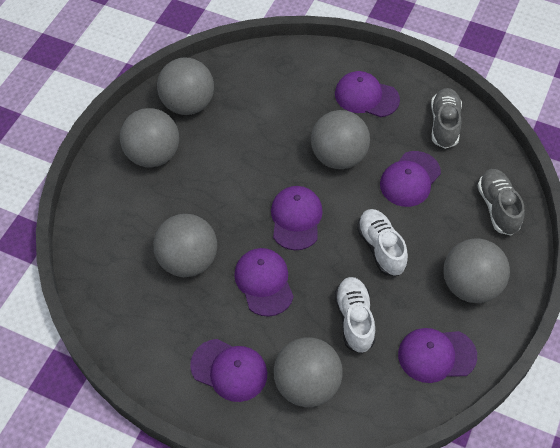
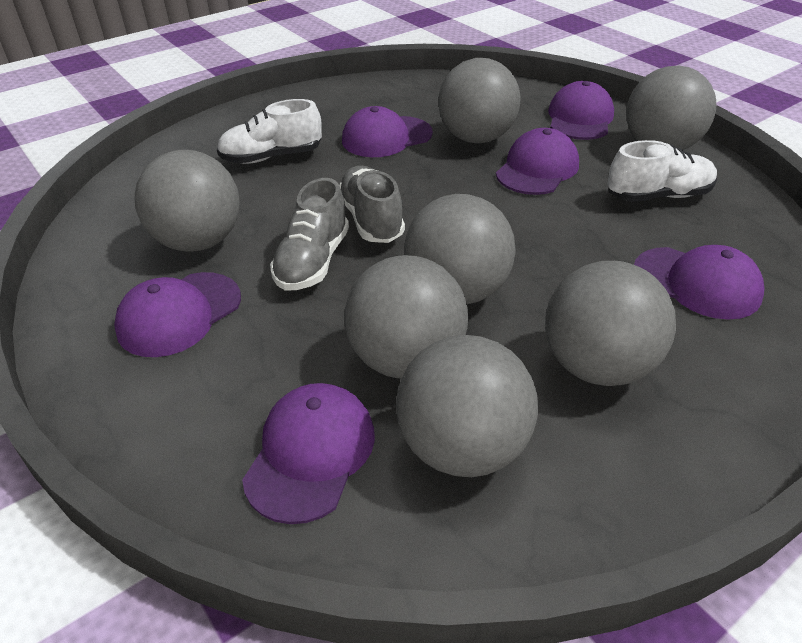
grey ball: 6 -> 7

